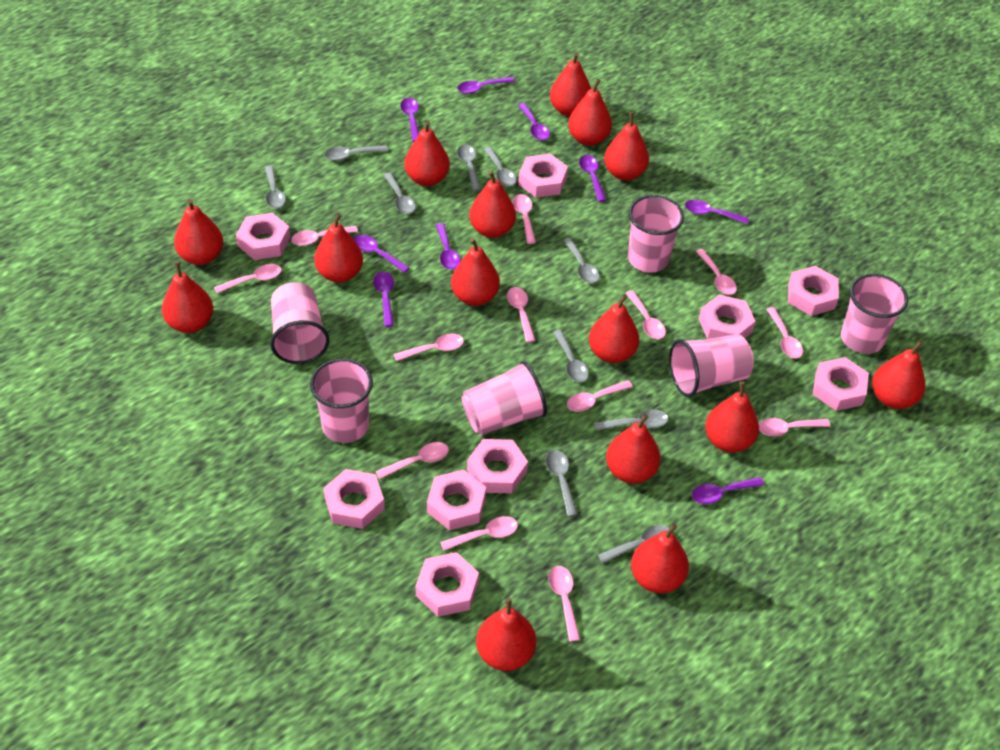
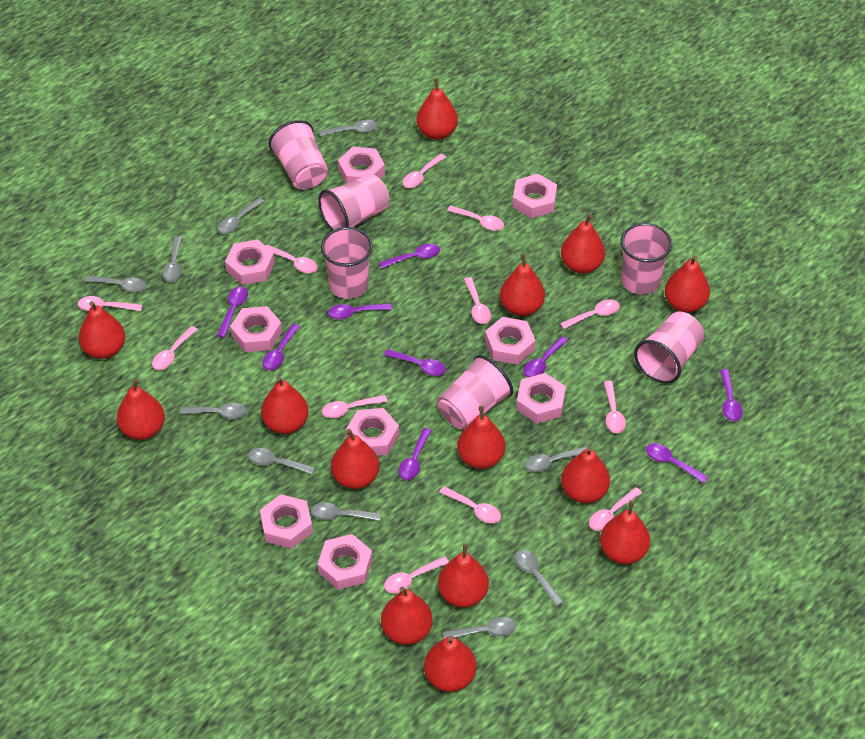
pink spoon: 13 -> 12
red pear: 15 -> 14

